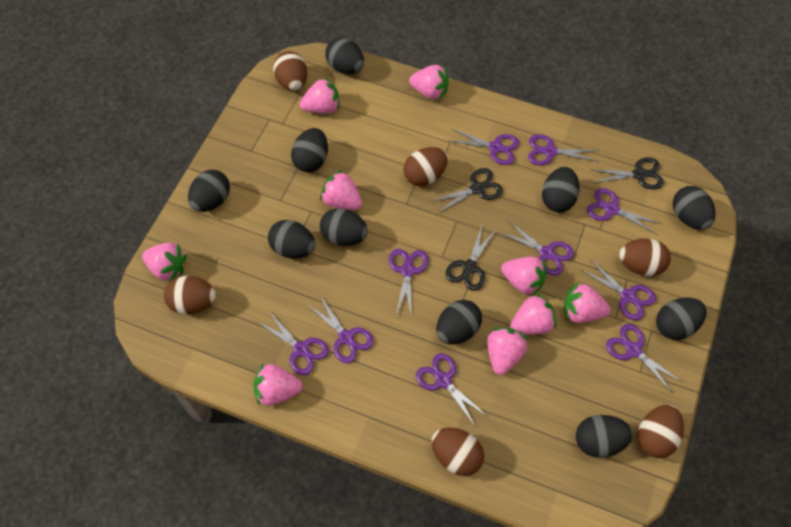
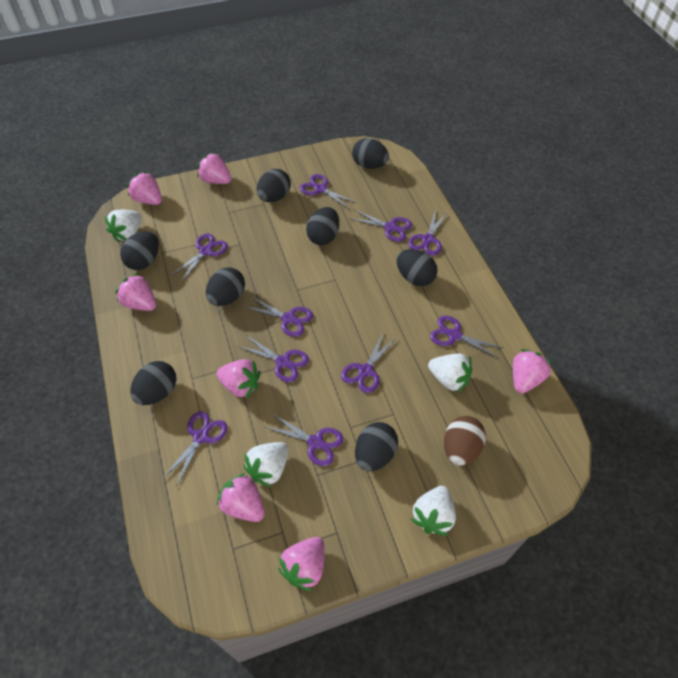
black egg: 10 -> 8
black scissors: 3 -> 0
brown egg: 6 -> 1
pink strawberry: 9 -> 7
white strawberry: 0 -> 4

